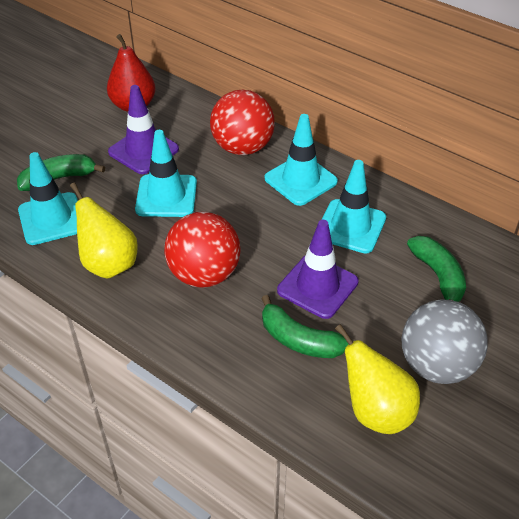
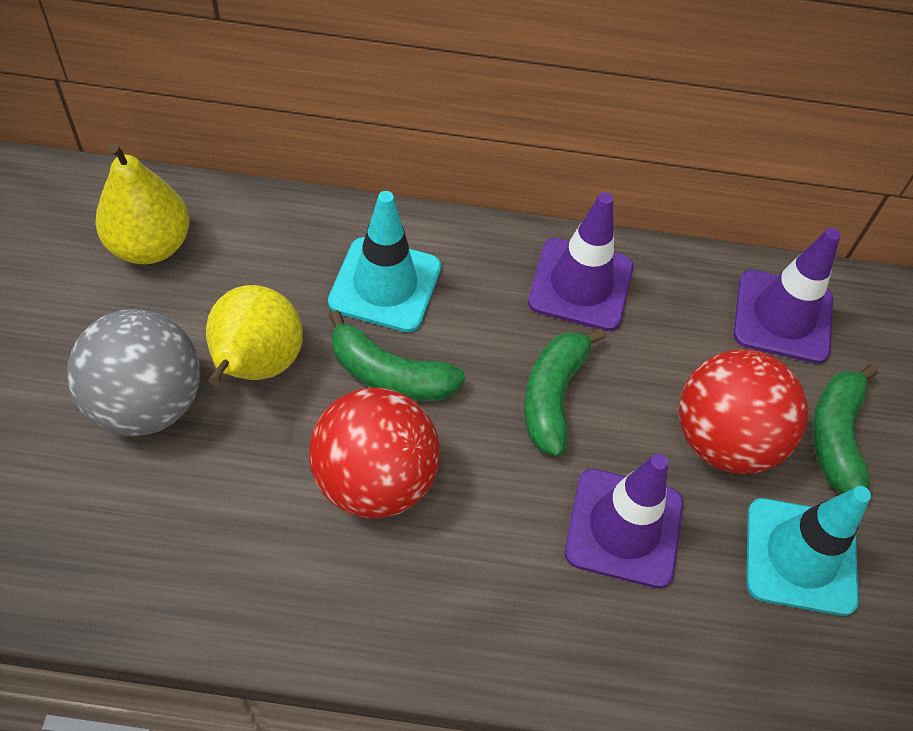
purple traffic cone: 2 -> 3
red pear: 1 -> 0
turquoise traffic cone: 4 -> 2

